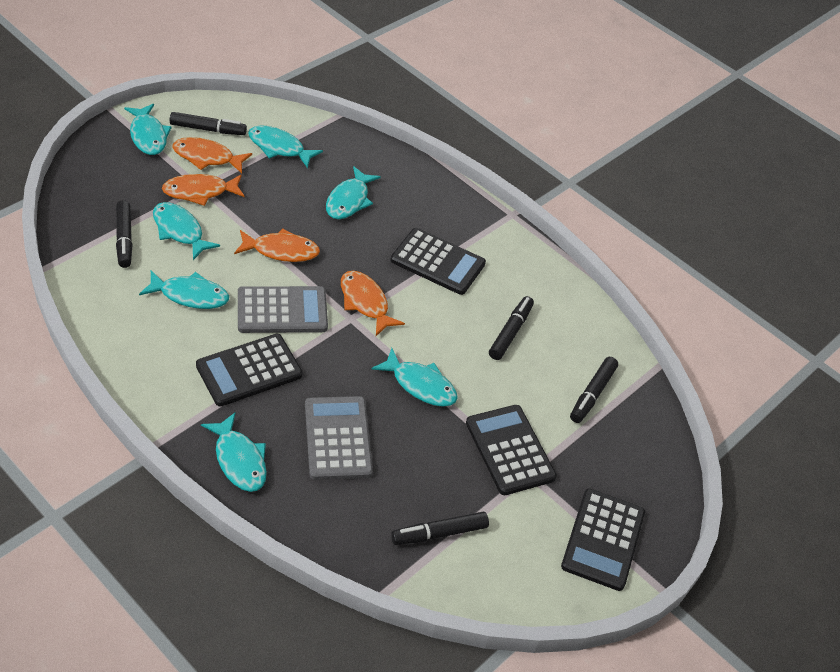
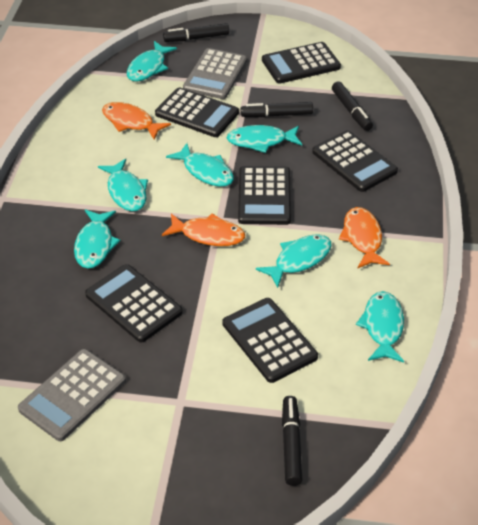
black calculator: 4 -> 6
black marker: 5 -> 4
orange fish: 4 -> 3

